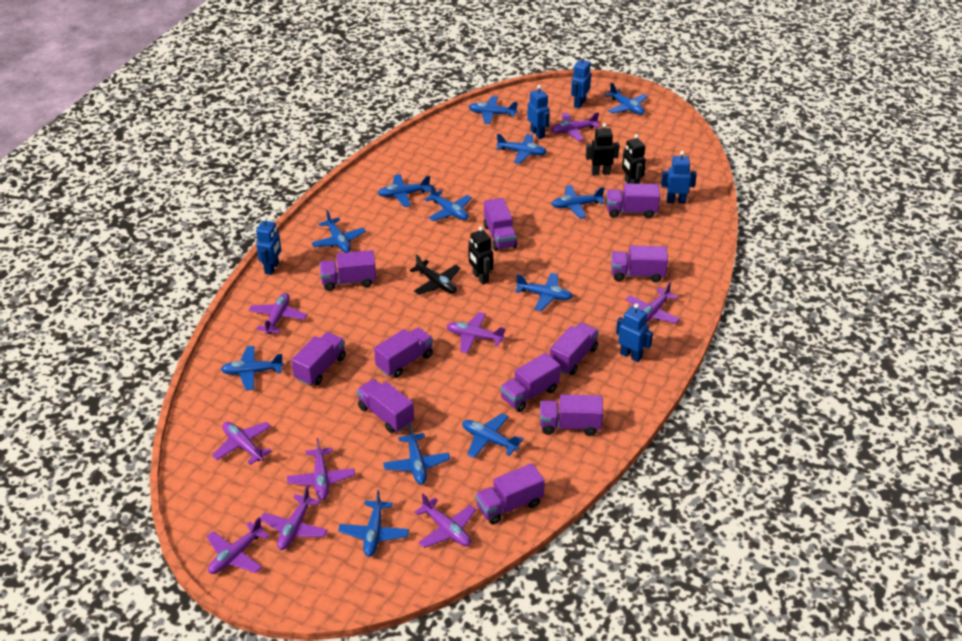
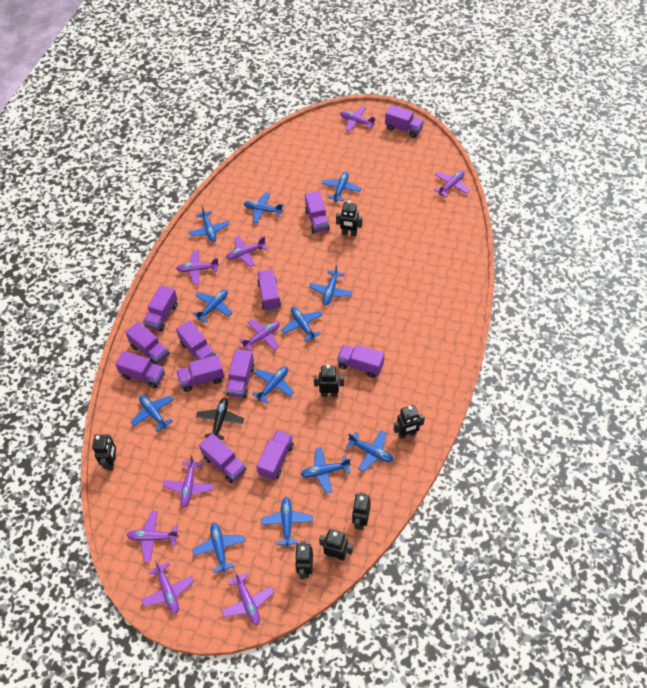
black robot: 3 -> 7
blue robot: 5 -> 0
purple truck: 11 -> 12

